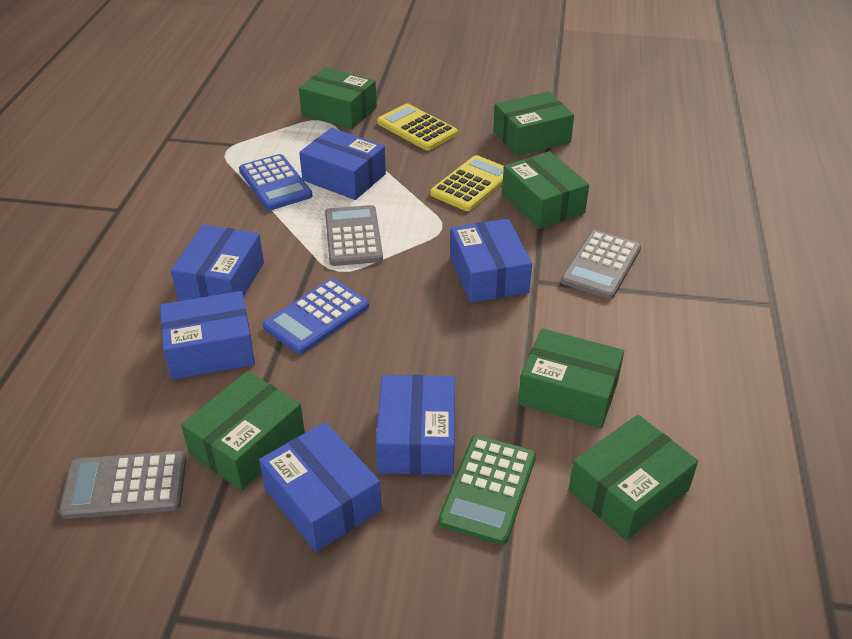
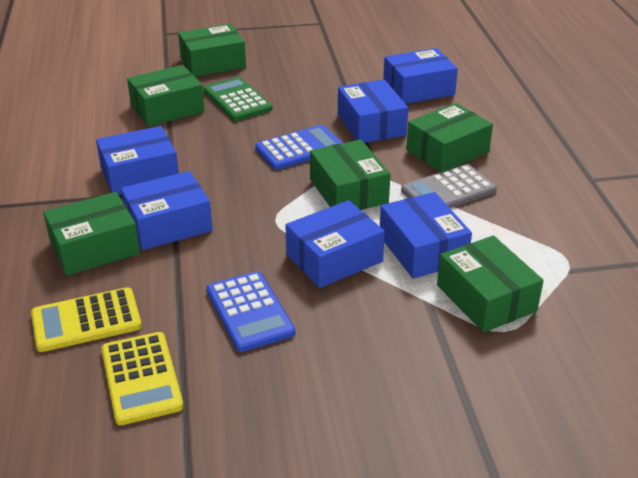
grey calculator: 3 -> 1

